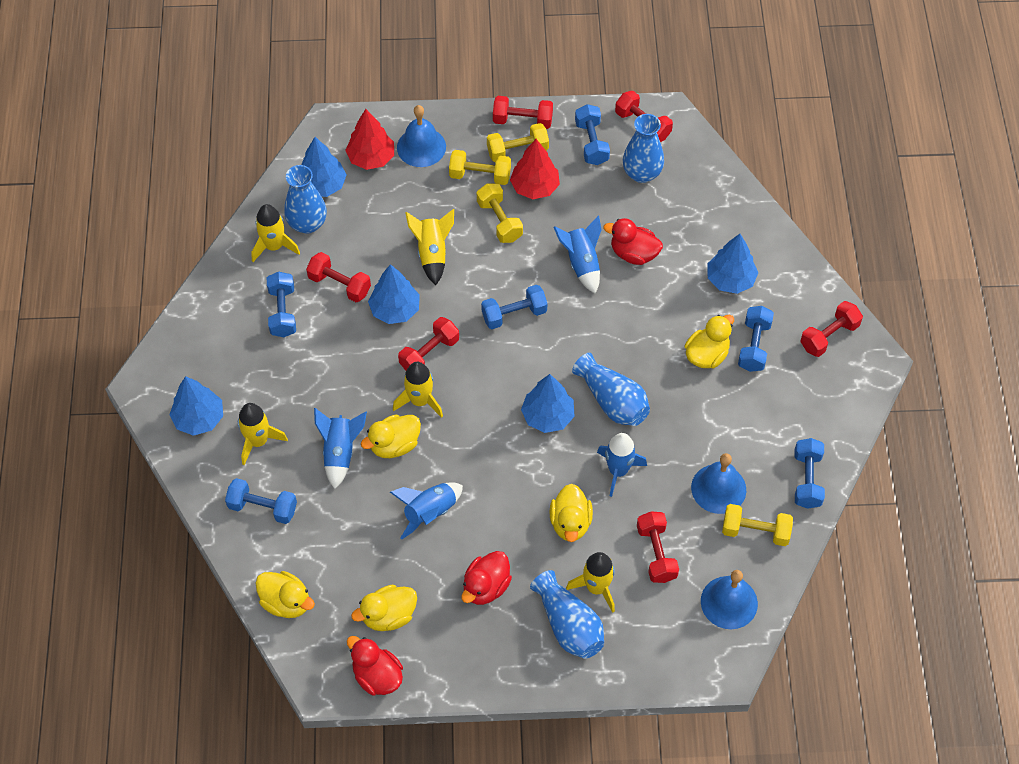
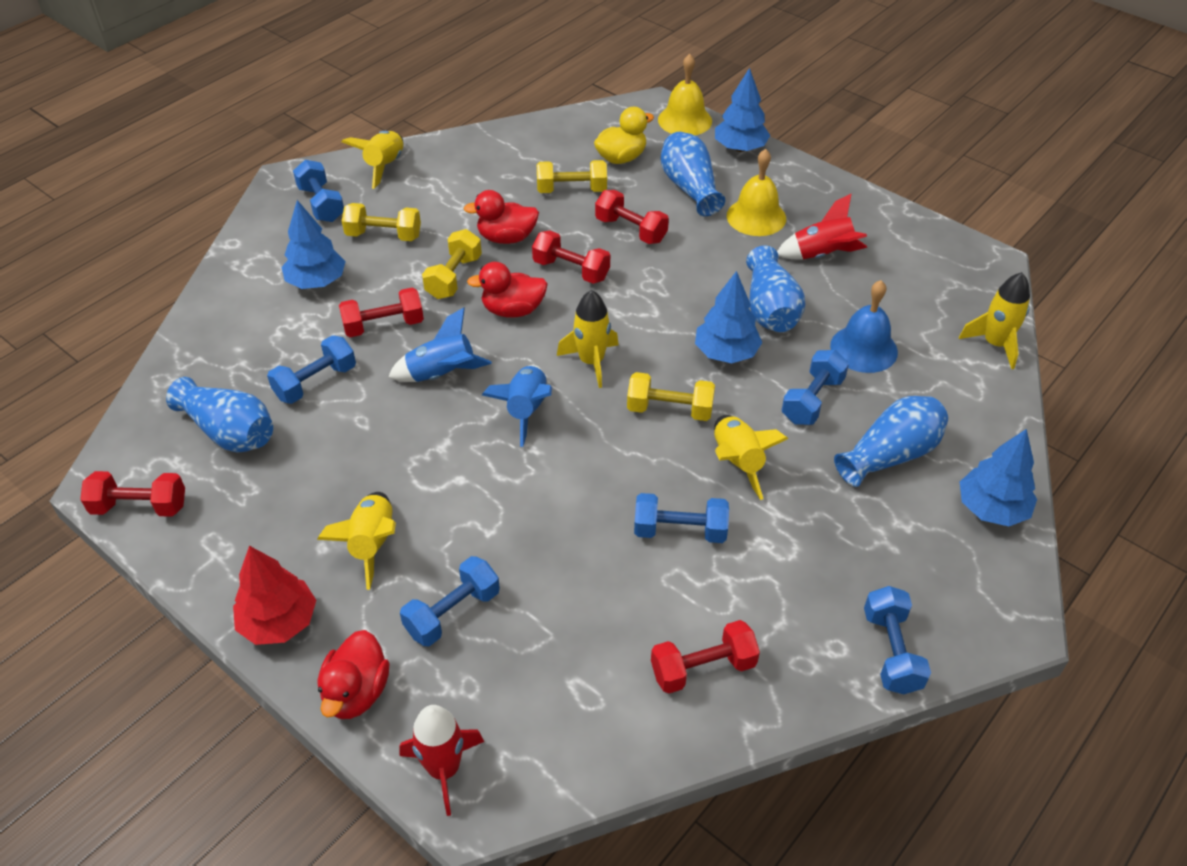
blue bell: 3 -> 1
blue rocket: 4 -> 2
blue tree: 5 -> 4
red dumbbell: 6 -> 5
red rocket: 0 -> 2
red tree: 2 -> 1
yellow bell: 0 -> 2
yellow duck: 5 -> 1

